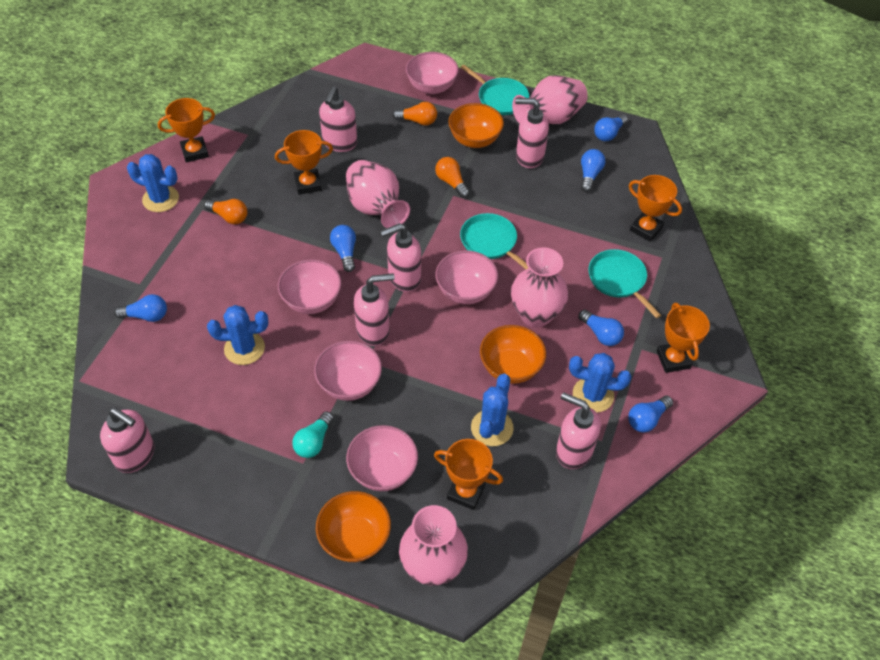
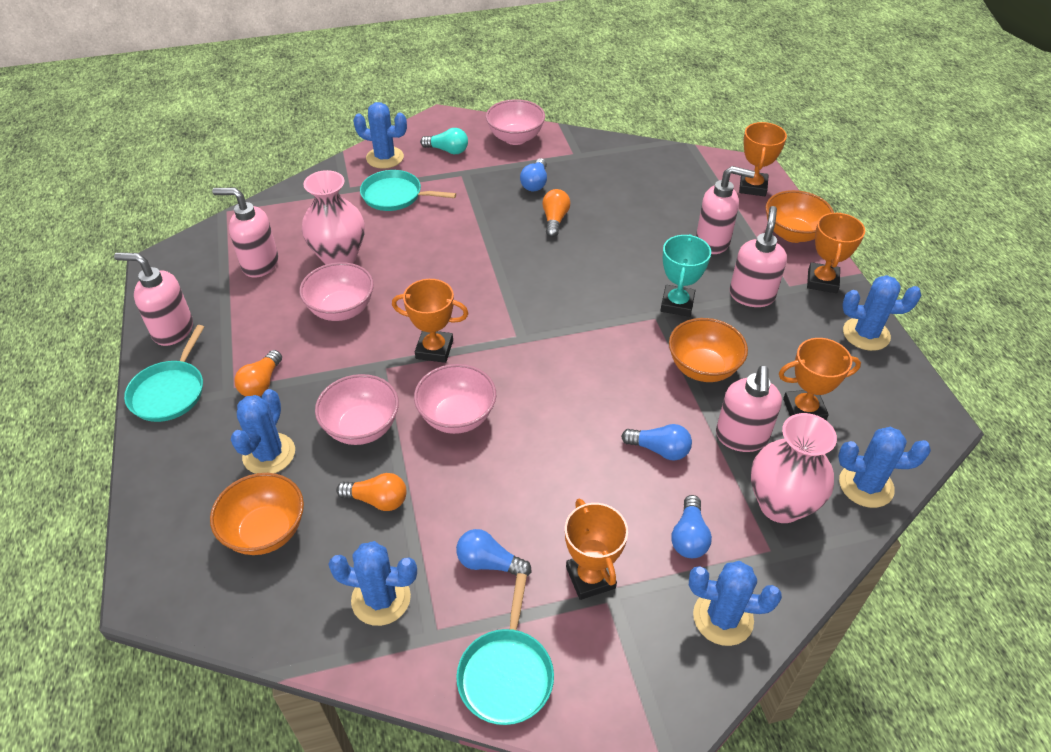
blue cactus: 4 -> 6
blue light bulb: 6 -> 4
pink bowl: 5 -> 4
pink soap dispenser: 6 -> 5
pink vase: 4 -> 2
turquoise trophy: 0 -> 1

